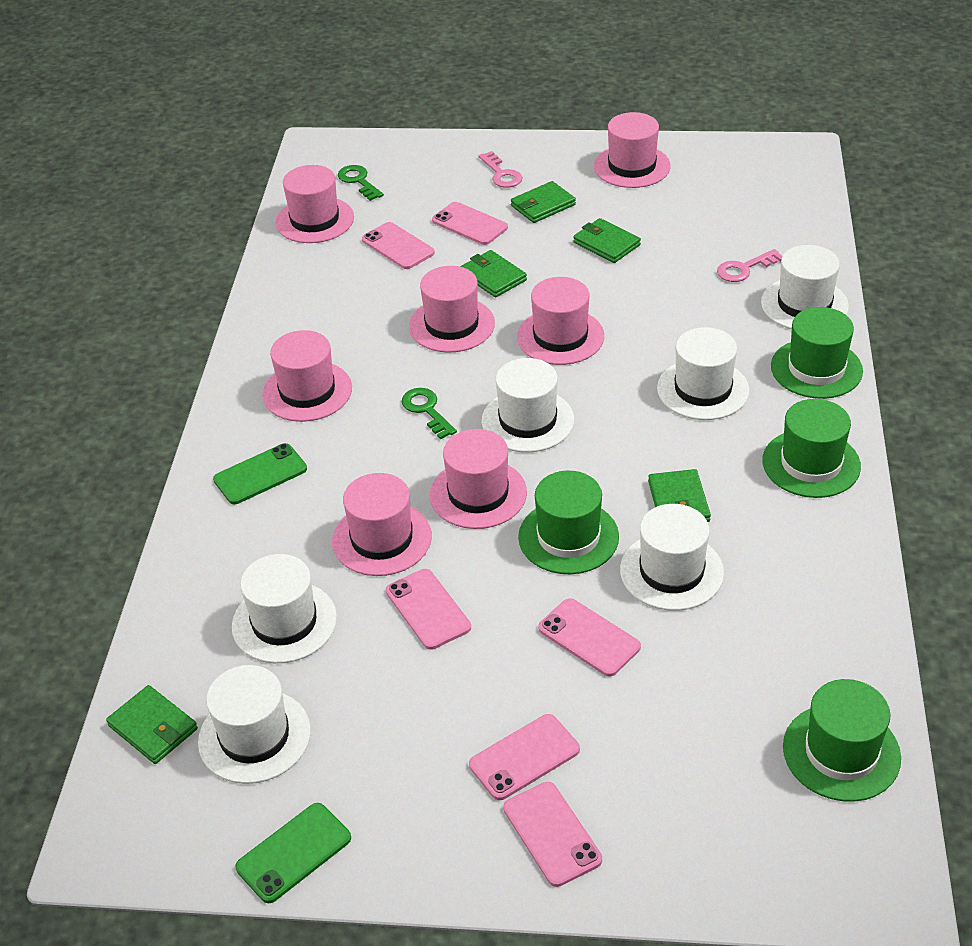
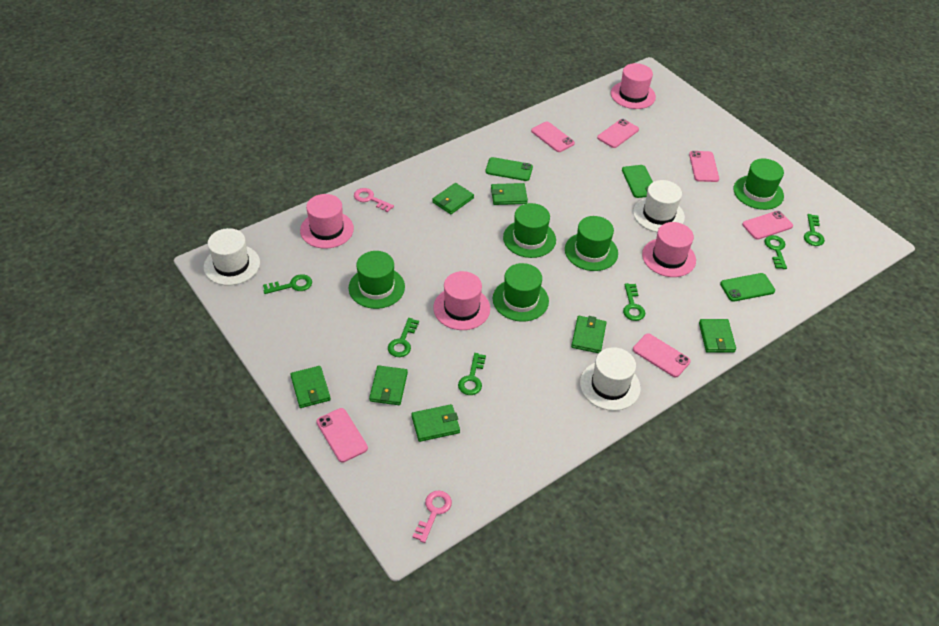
green hat: 4 -> 5
green key: 2 -> 6
green phone: 2 -> 3
green wallet: 5 -> 7
pink hat: 7 -> 4
white hat: 6 -> 3

